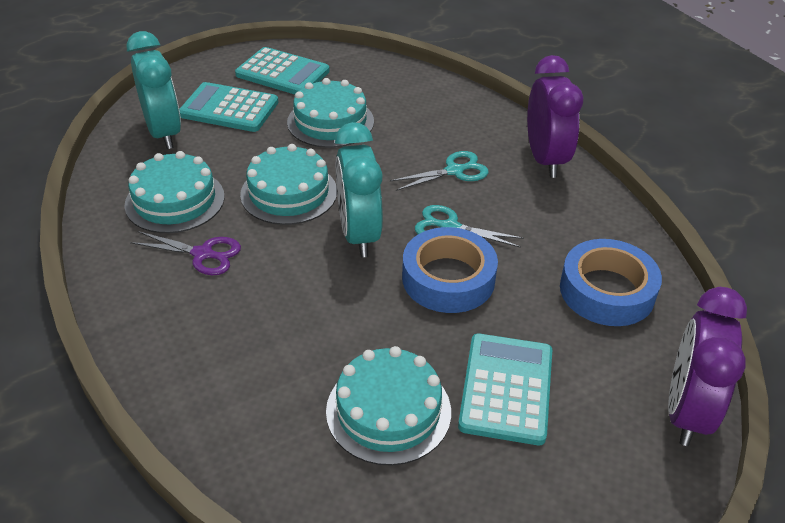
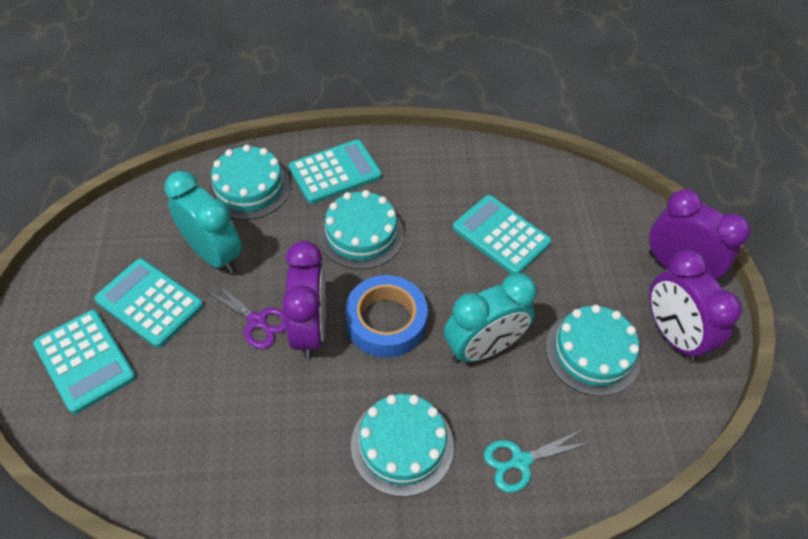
blue tape: 2 -> 1
purple clock: 2 -> 3
turquoise calculator: 3 -> 4
turquoise scissors: 2 -> 1

